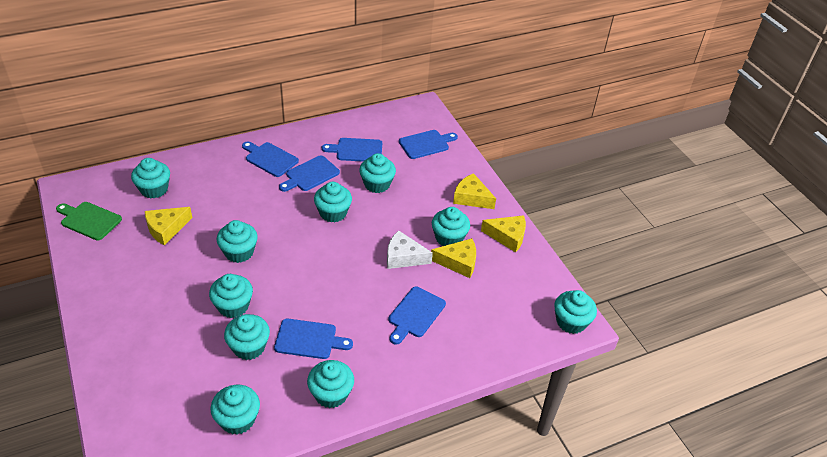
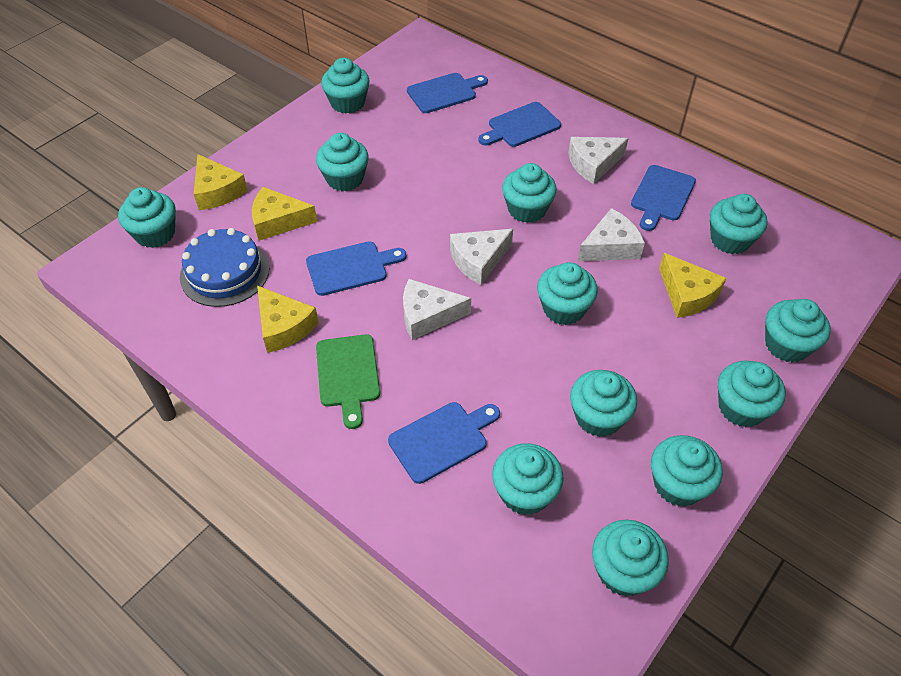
blue cake: 0 -> 1
blue cutting board: 6 -> 5
turquoise cupcake: 10 -> 12
white cheese: 1 -> 4

